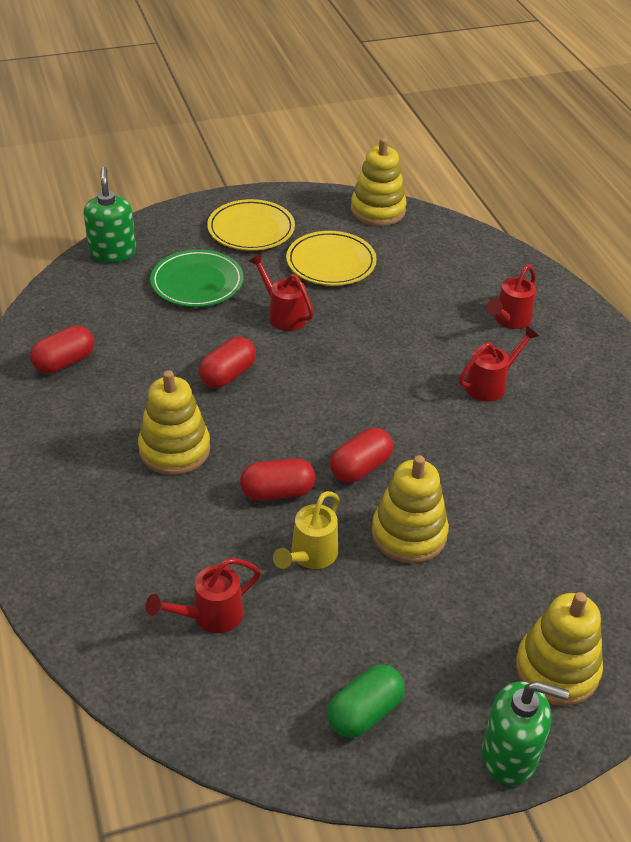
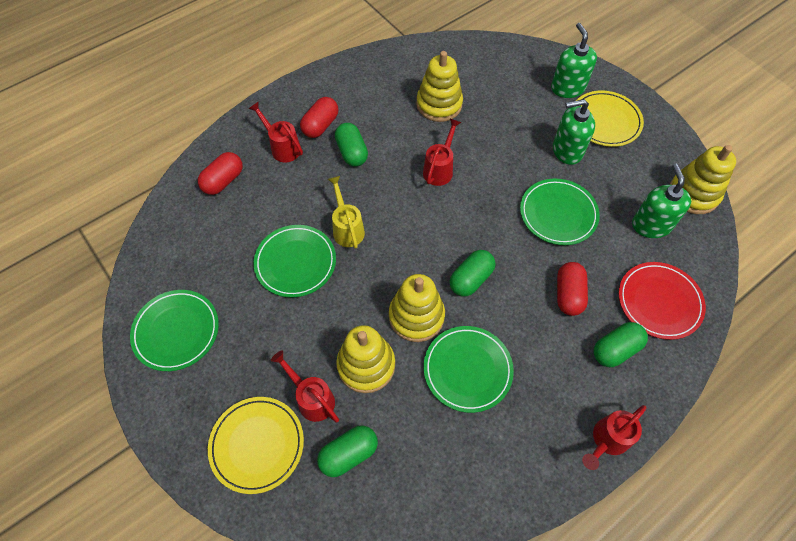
green capsule: 1 -> 4
green plate: 1 -> 4
green soap dispenser: 2 -> 3
red capsule: 4 -> 3
red plate: 0 -> 1

